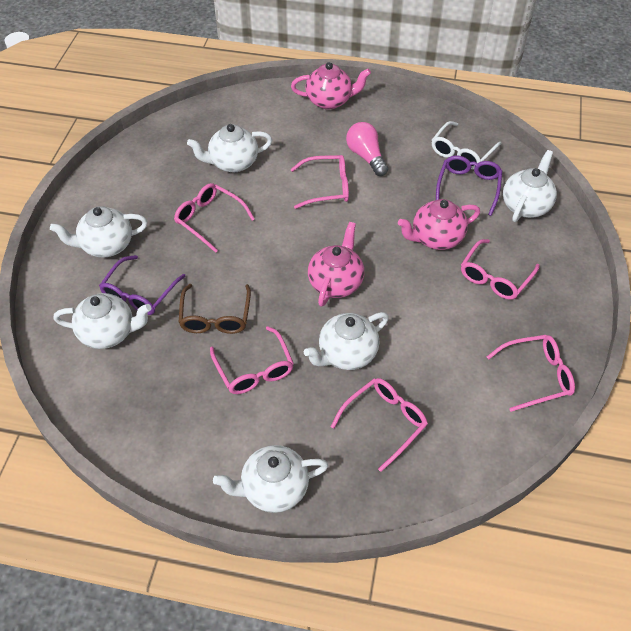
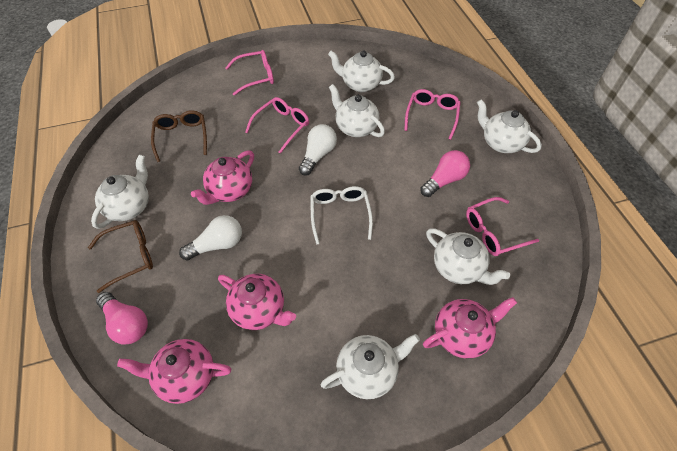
brown glasses: 1 -> 2
pink glasses: 6 -> 4
pink light bulb: 1 -> 2
pink teapot: 3 -> 4
purple glasses: 2 -> 0
white light bulb: 0 -> 2

